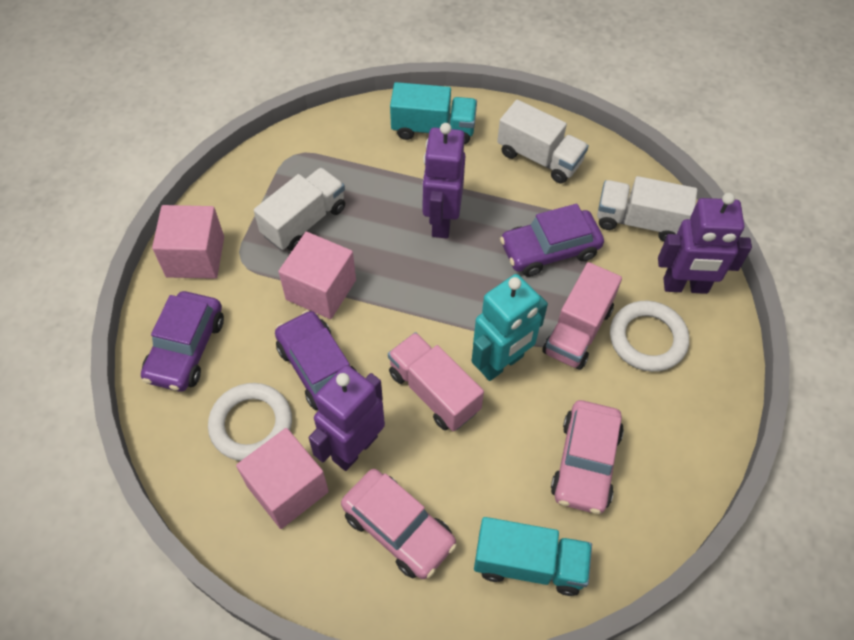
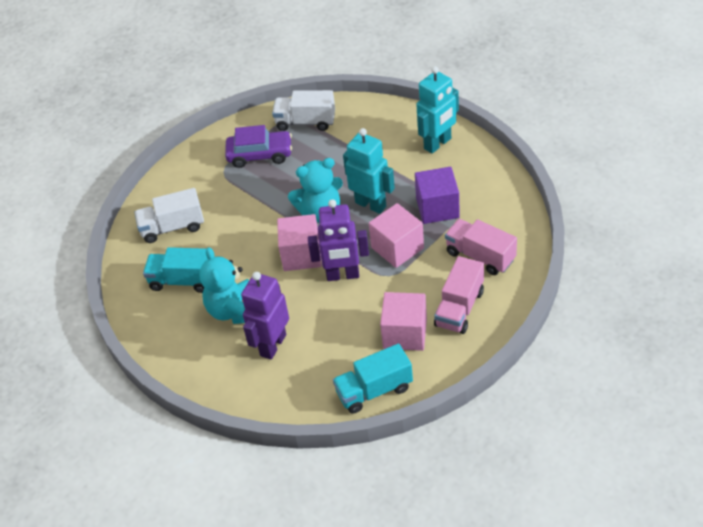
pink car: 2 -> 0
purple car: 3 -> 1
purple cube: 0 -> 1
purple robot: 3 -> 2
turquoise robot: 1 -> 2
turquoise teddy bear: 0 -> 2
white ring: 2 -> 0
white truck: 3 -> 2

